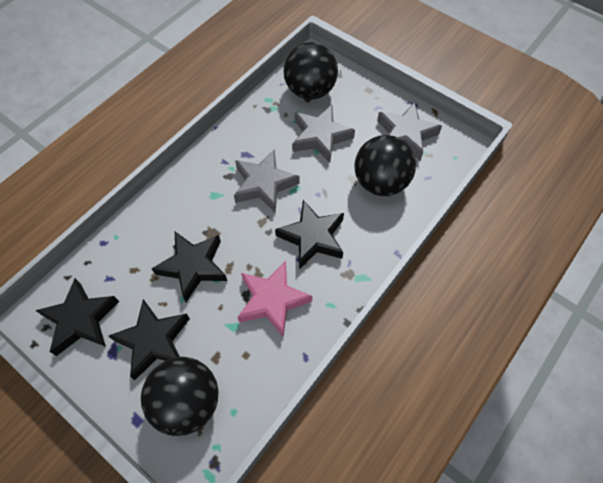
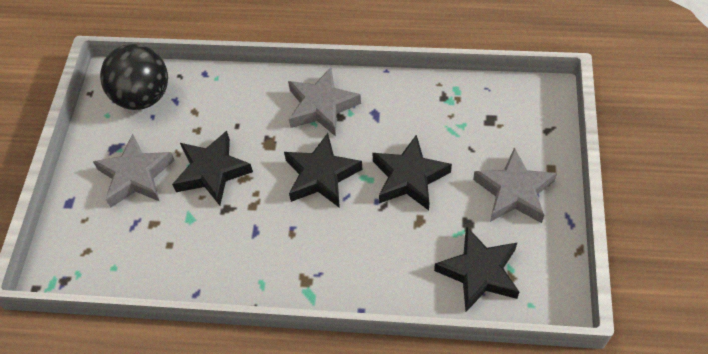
black ball: 3 -> 1
pink star: 1 -> 0

